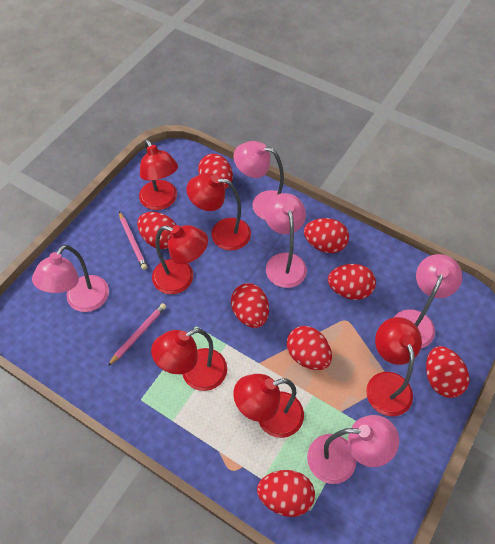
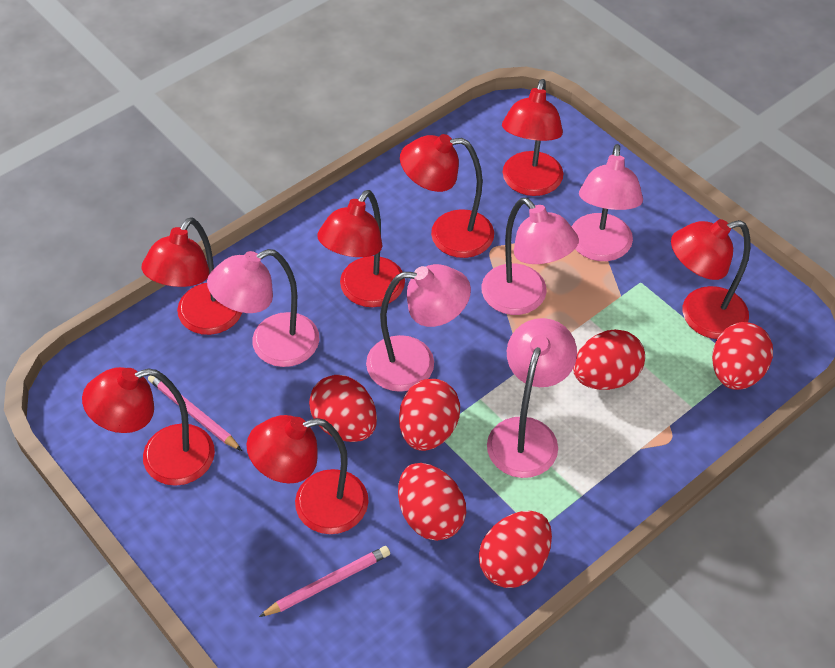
red egg: 8 -> 6
red lamp: 6 -> 7

